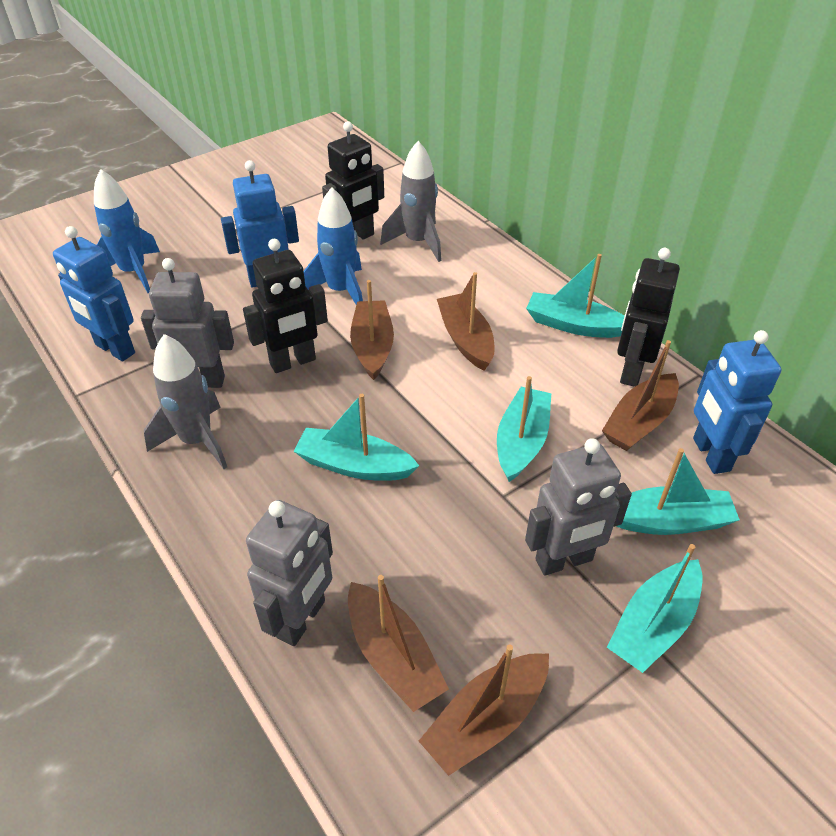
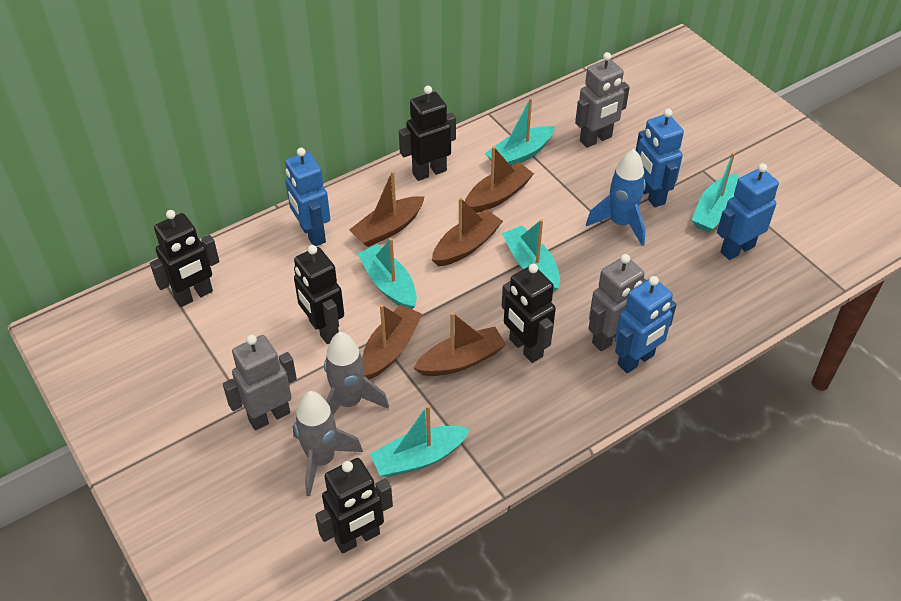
black robot: 3 -> 5
blue robot: 3 -> 4
blue rocket: 2 -> 1

